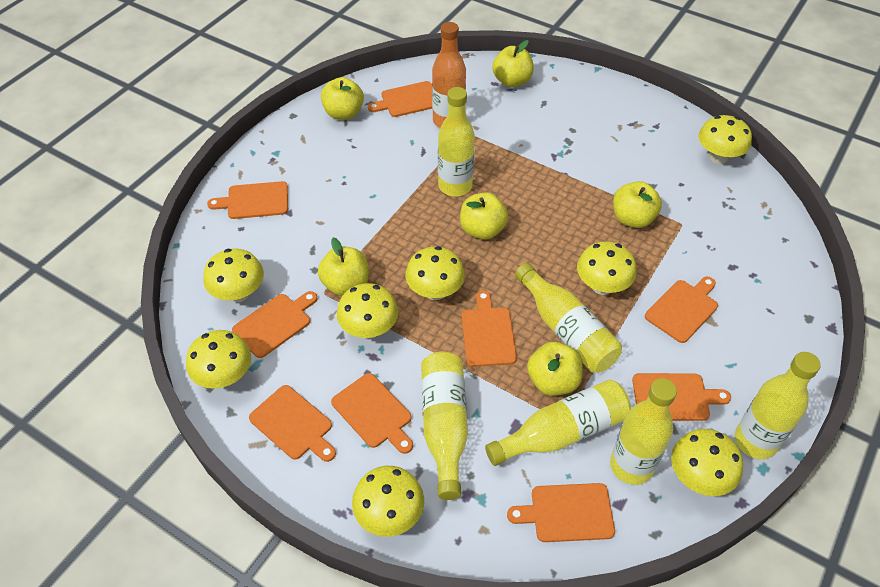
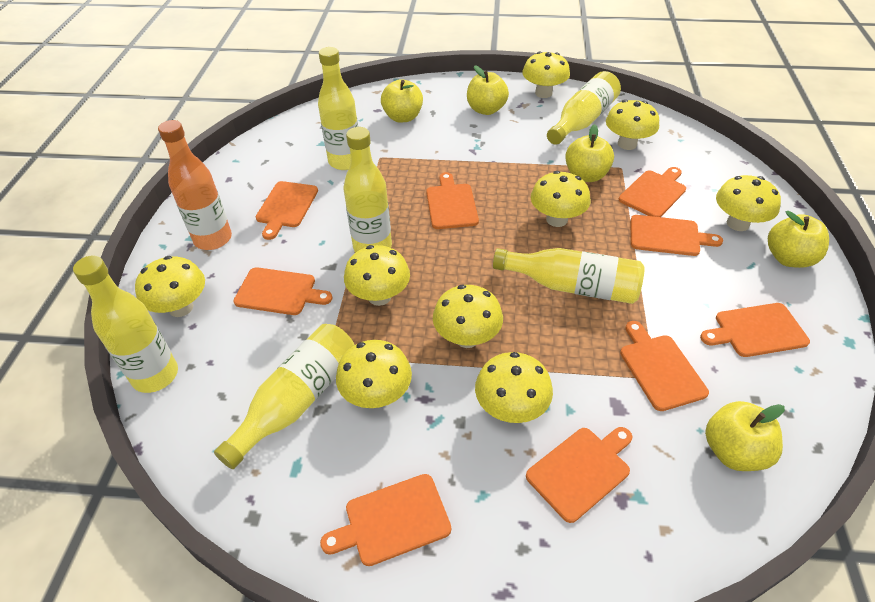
yellow apple: 6 -> 5
yellow mushroom: 8 -> 9

